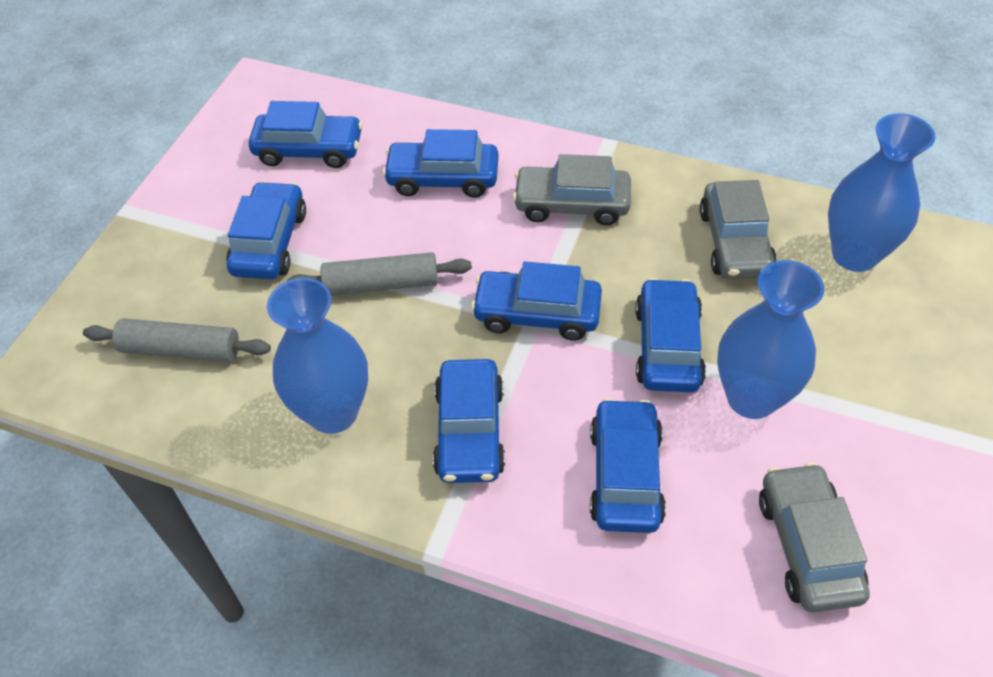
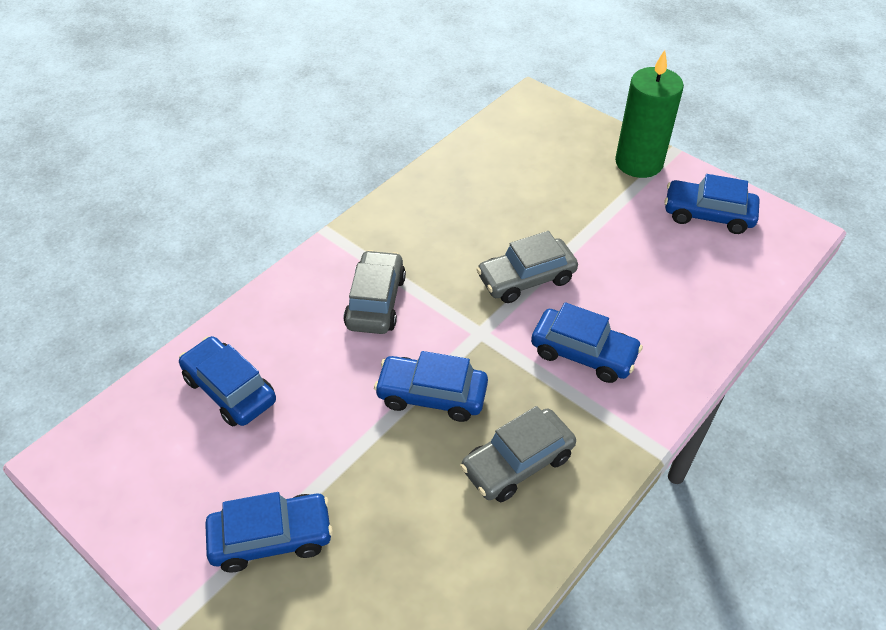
blue car: 7 -> 5
blue vase: 3 -> 0
green candle: 0 -> 1
grey rolling pin: 2 -> 0

